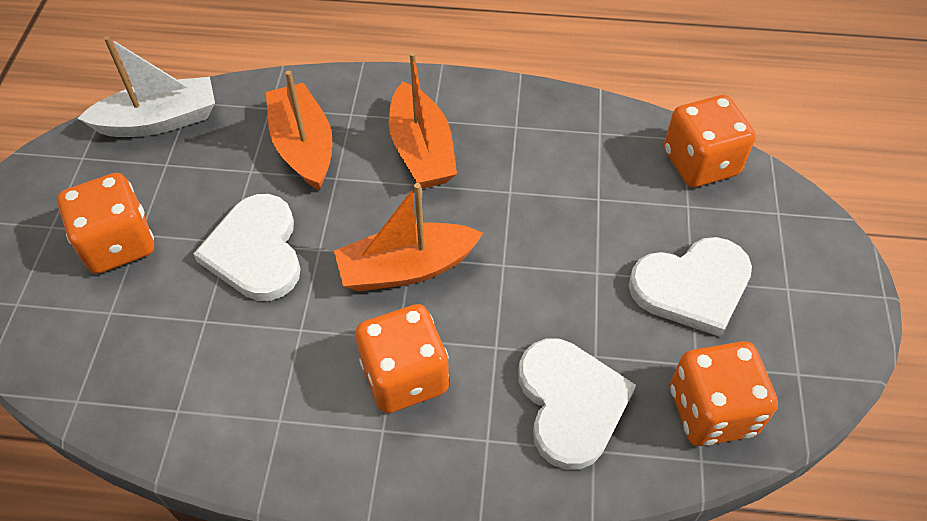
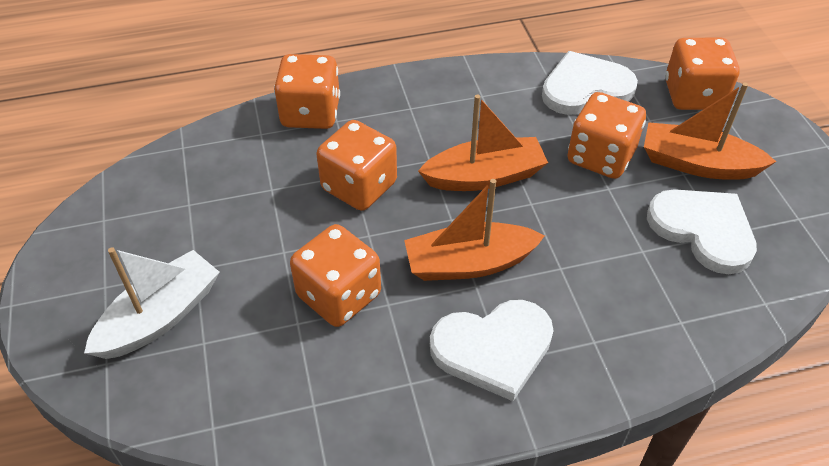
orange dice: 4 -> 5

